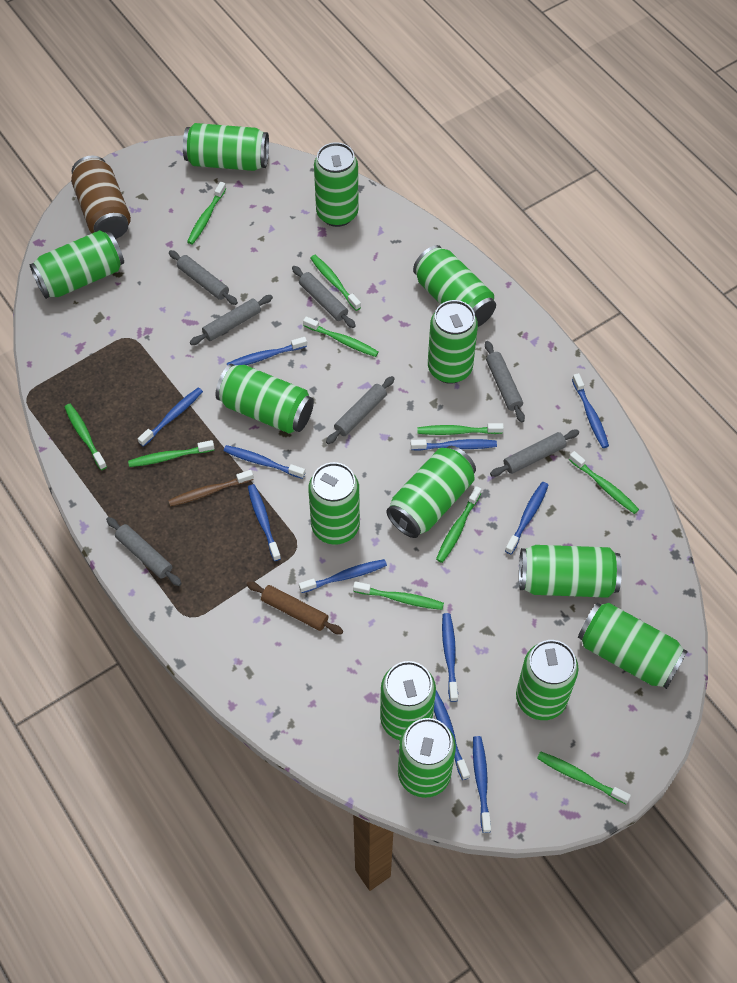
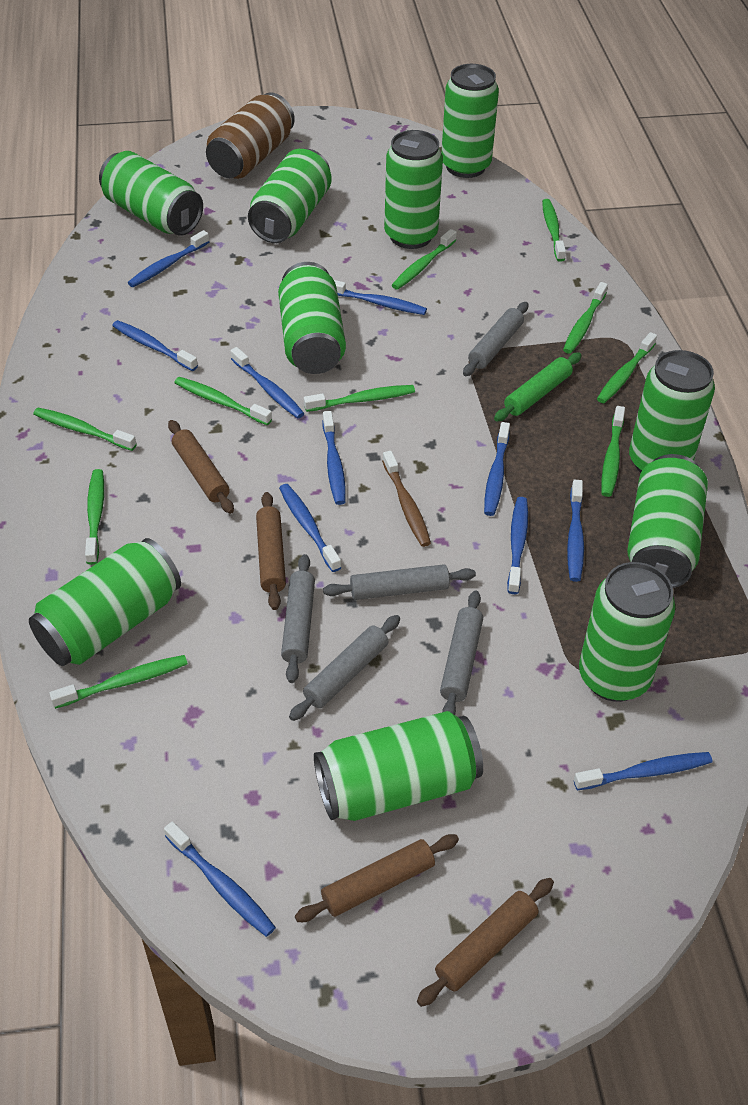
brown rolling pin: 1 -> 4
green can: 13 -> 10
green rolling pin: 0 -> 1
grey rolling pin: 7 -> 5

